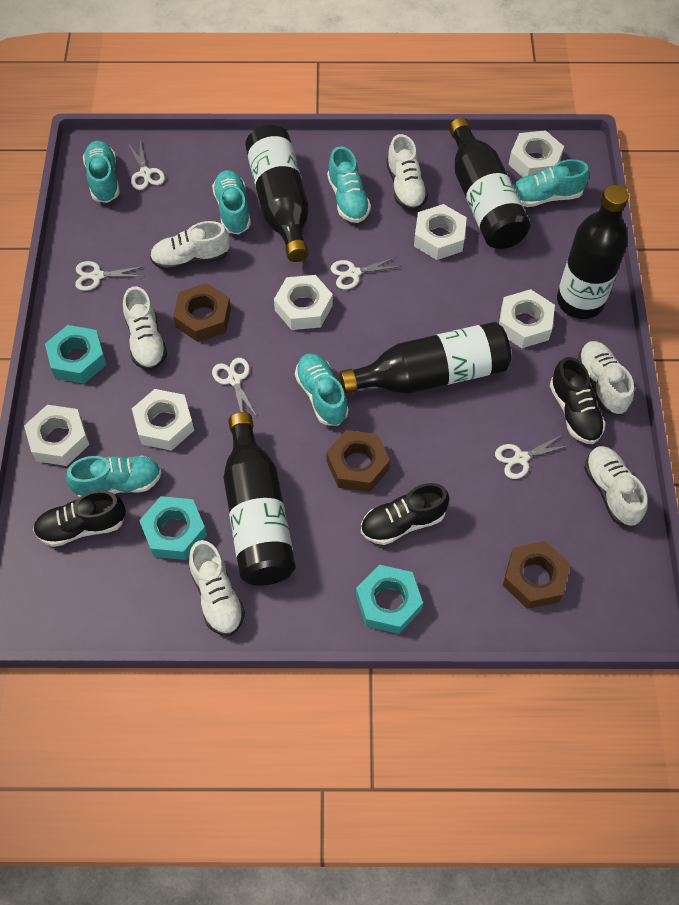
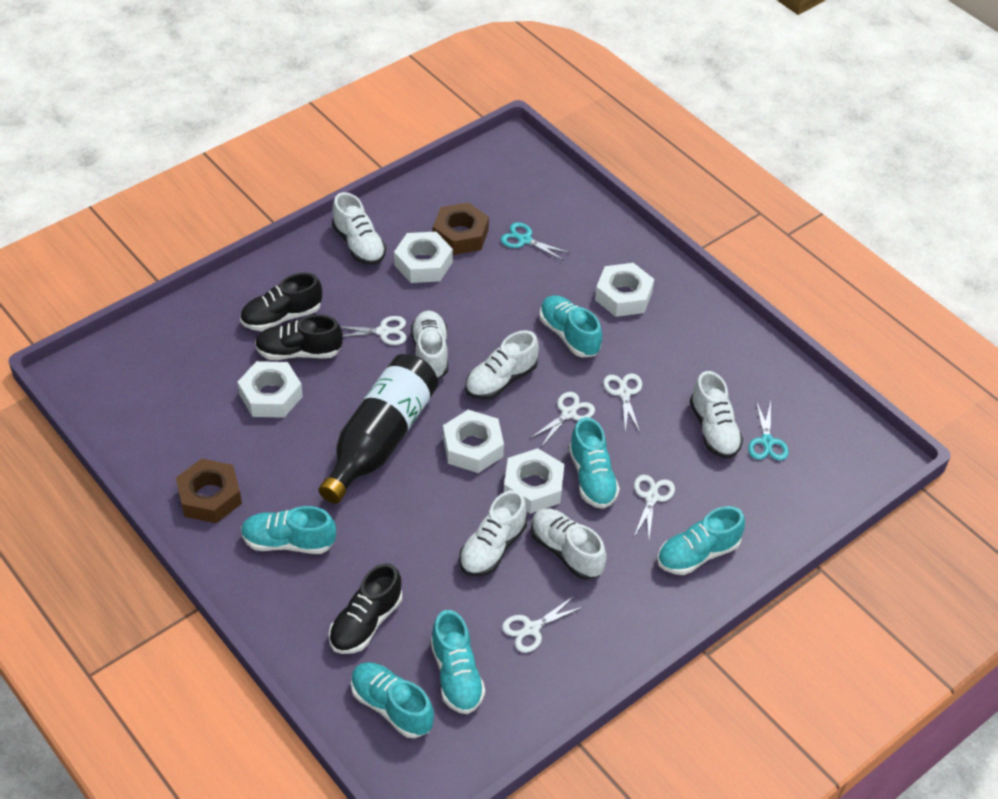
black bottle: 5 -> 1
brown nut: 3 -> 2
turquoise nut: 3 -> 0
turquoise scissors: 0 -> 2
white nut: 6 -> 5

